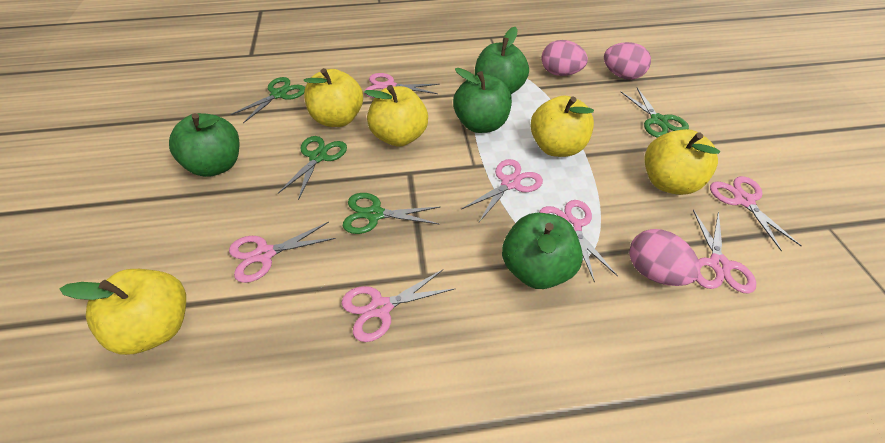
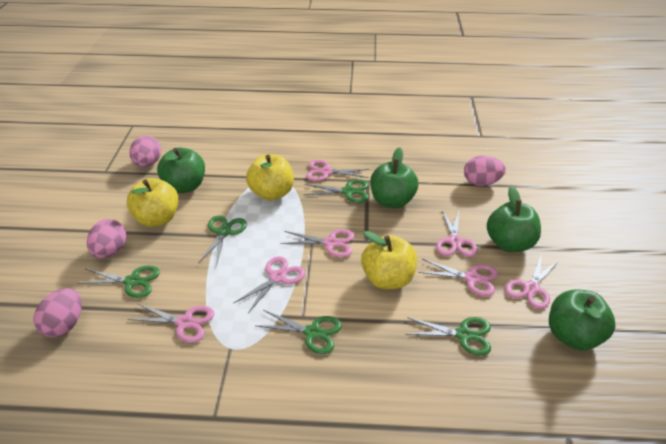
green scissors: 4 -> 5
pink egg: 3 -> 4
yellow apple: 5 -> 3

